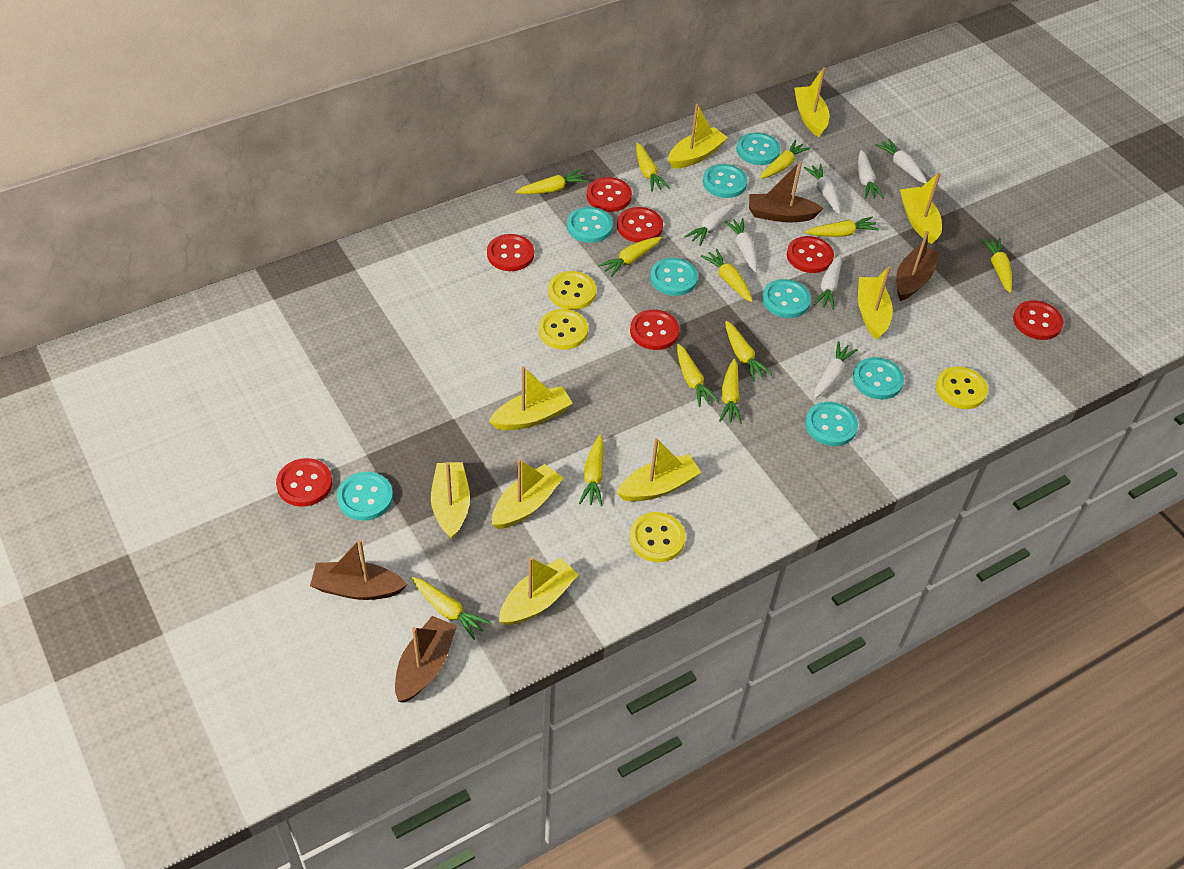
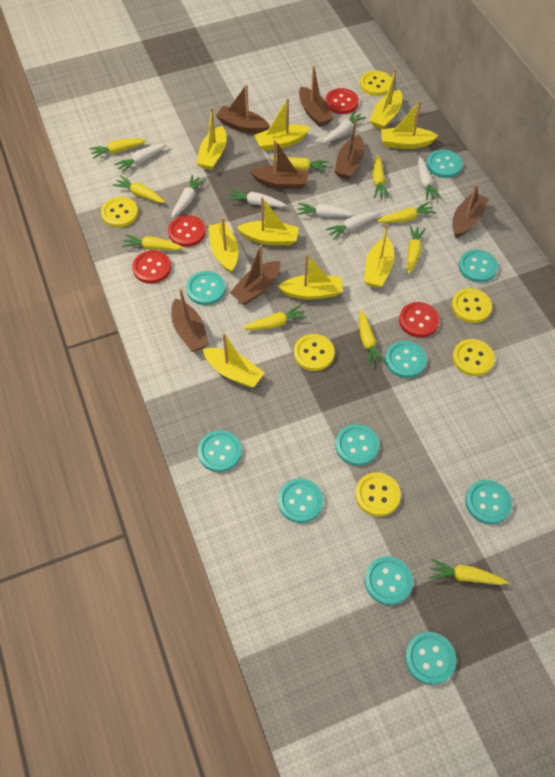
brown boat: 4 -> 7
red button: 7 -> 4
turquoise button: 8 -> 10
yellow button: 4 -> 6
yellow carrot: 12 -> 10

